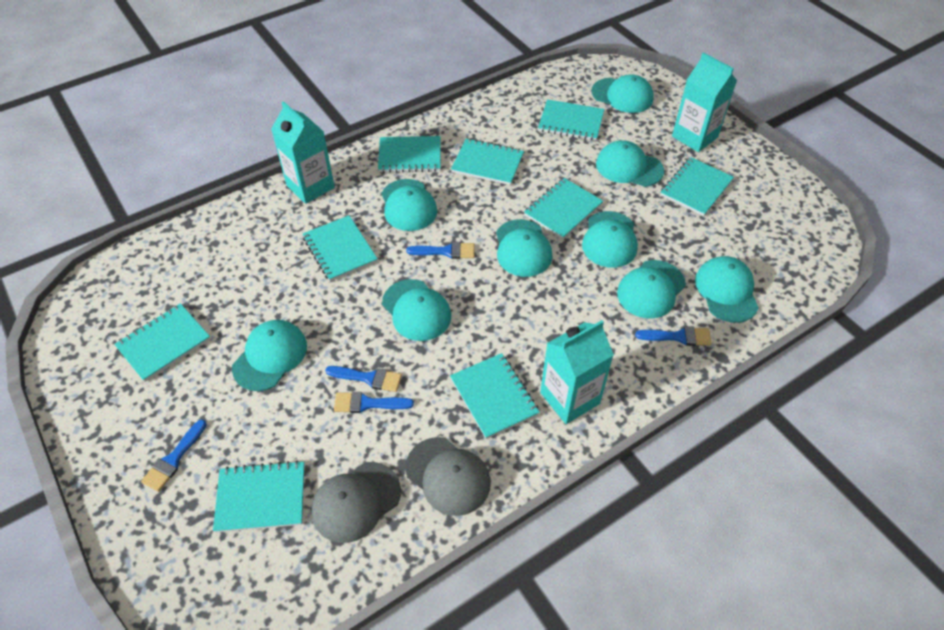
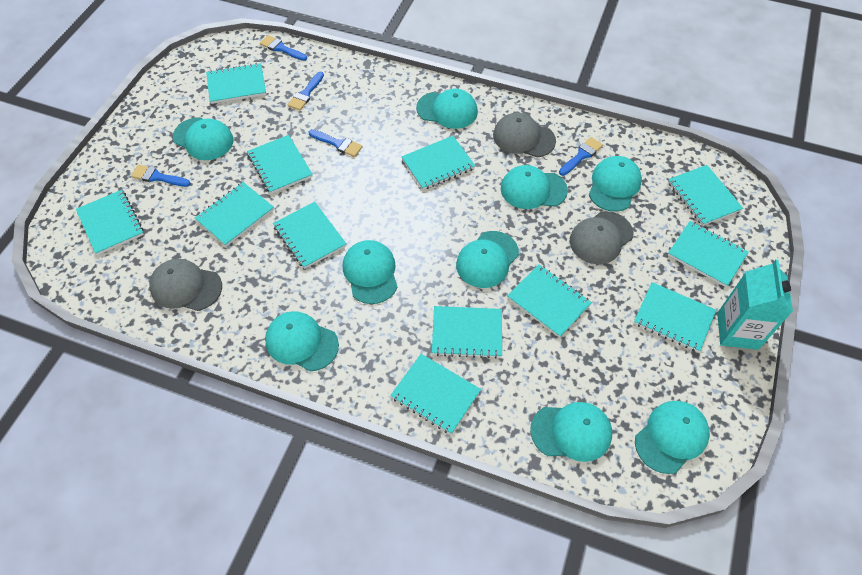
grey cap: 2 -> 3
turquoise carton: 3 -> 1
turquoise notebook: 9 -> 12

